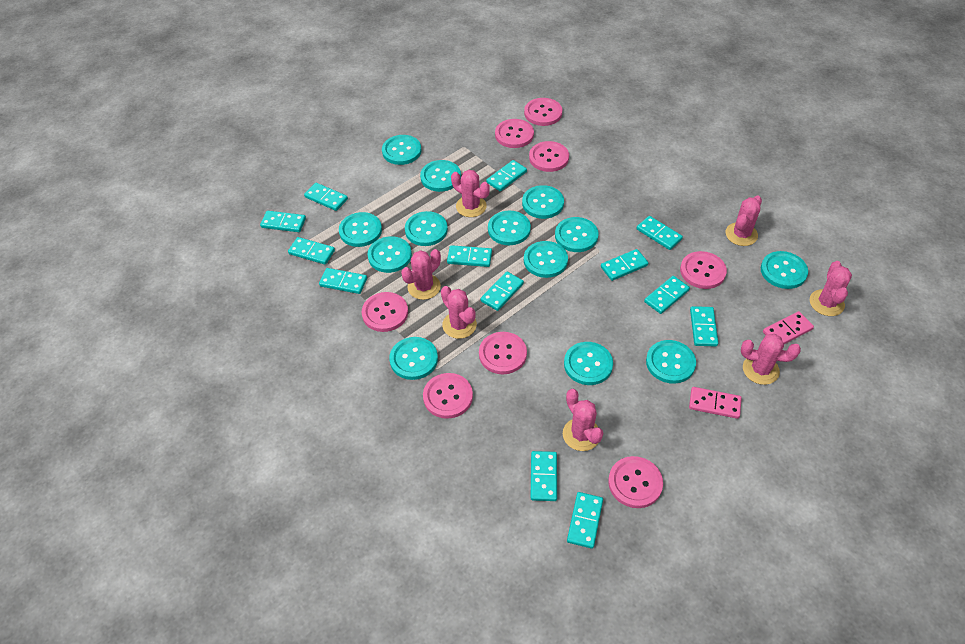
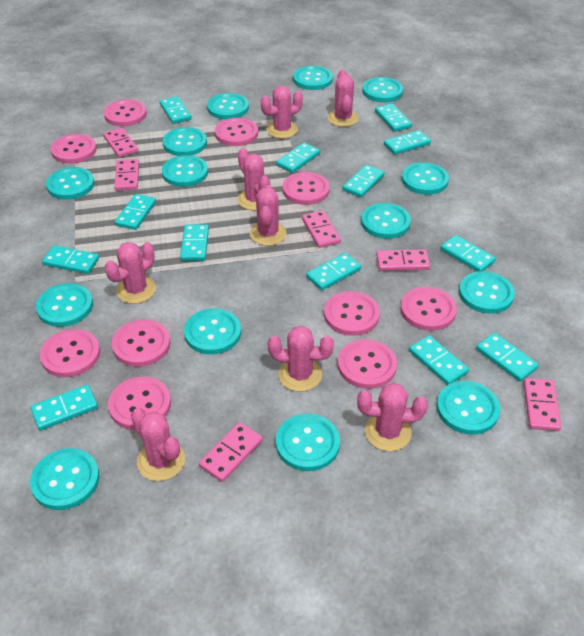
pink button: 8 -> 10
pink cactus: 7 -> 8
pink domino: 2 -> 6
turquoise button: 13 -> 14

